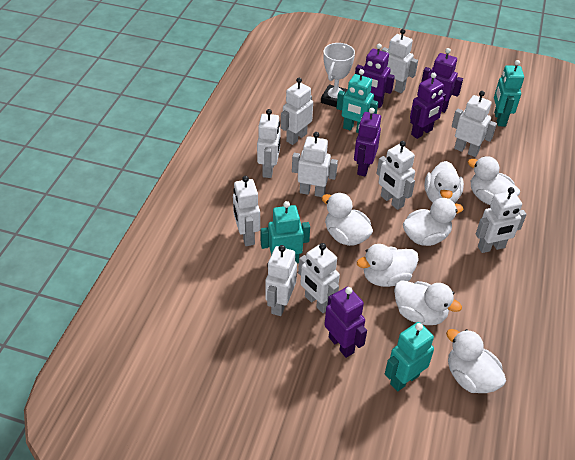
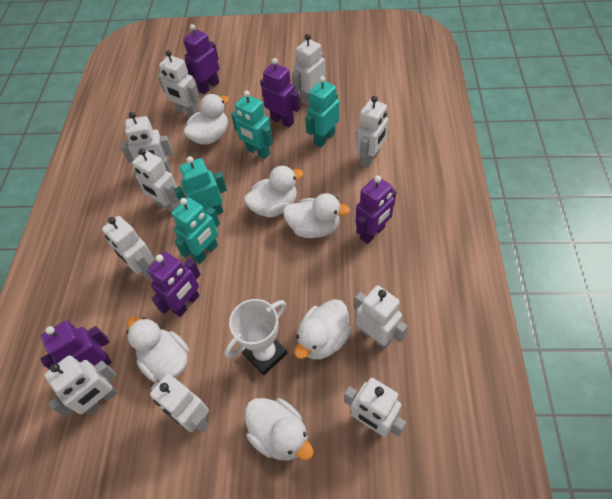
white duck: 7 -> 6

